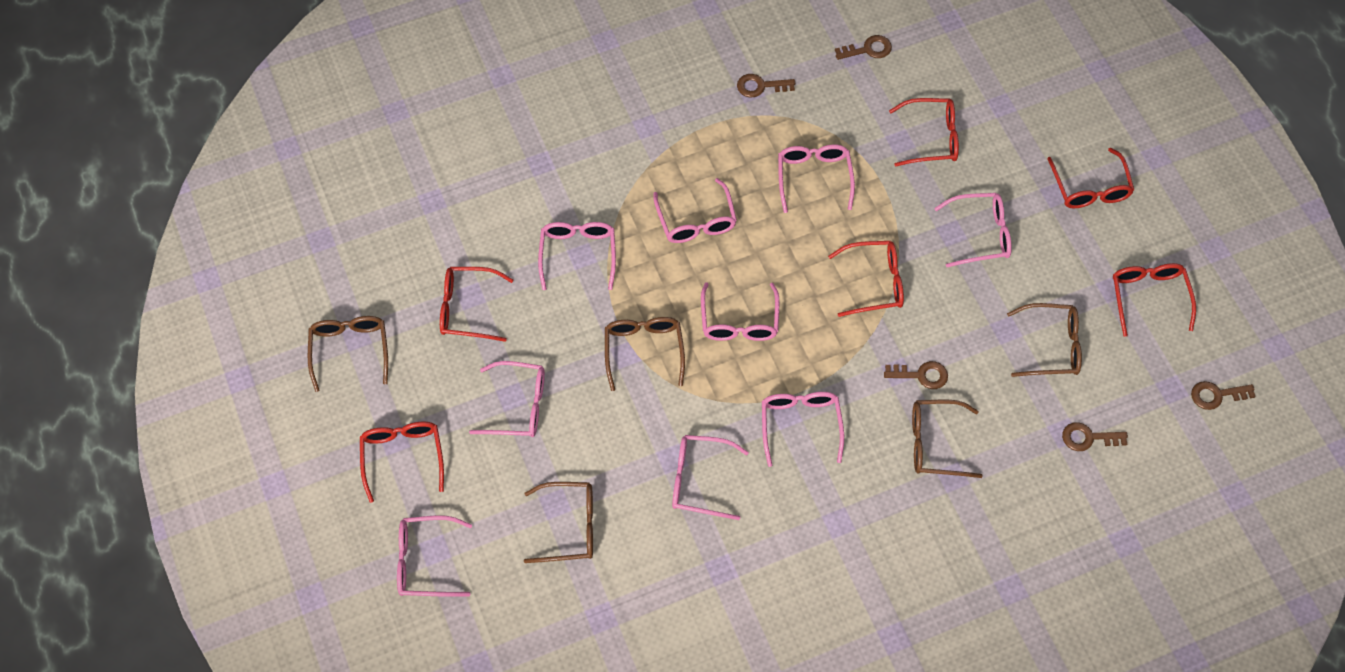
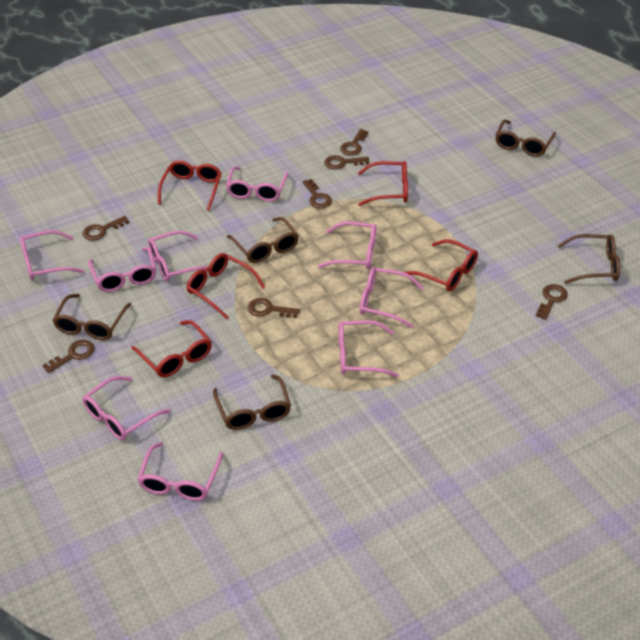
brown key: 5 -> 7
red glasses: 6 -> 5

